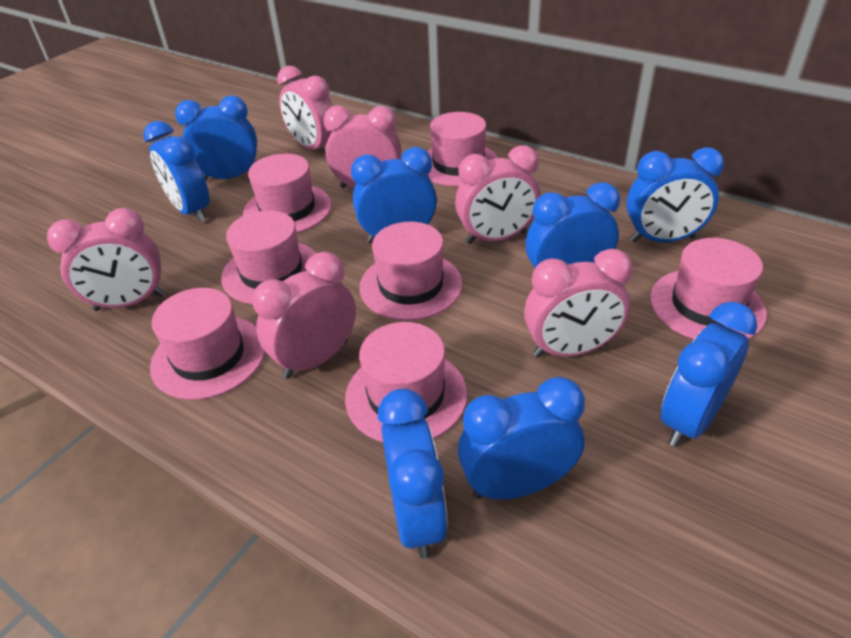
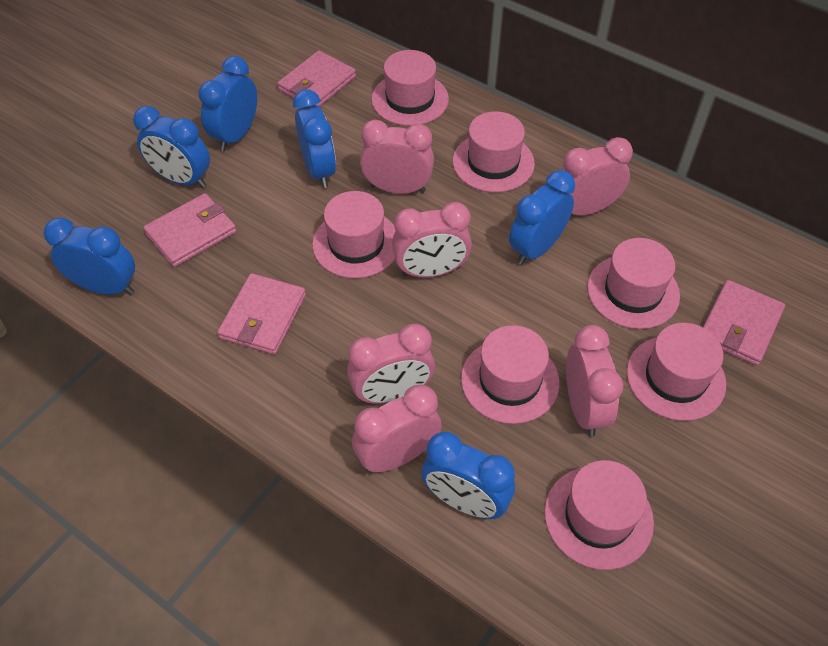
blue clock: 8 -> 6
pink wallet: 0 -> 4

